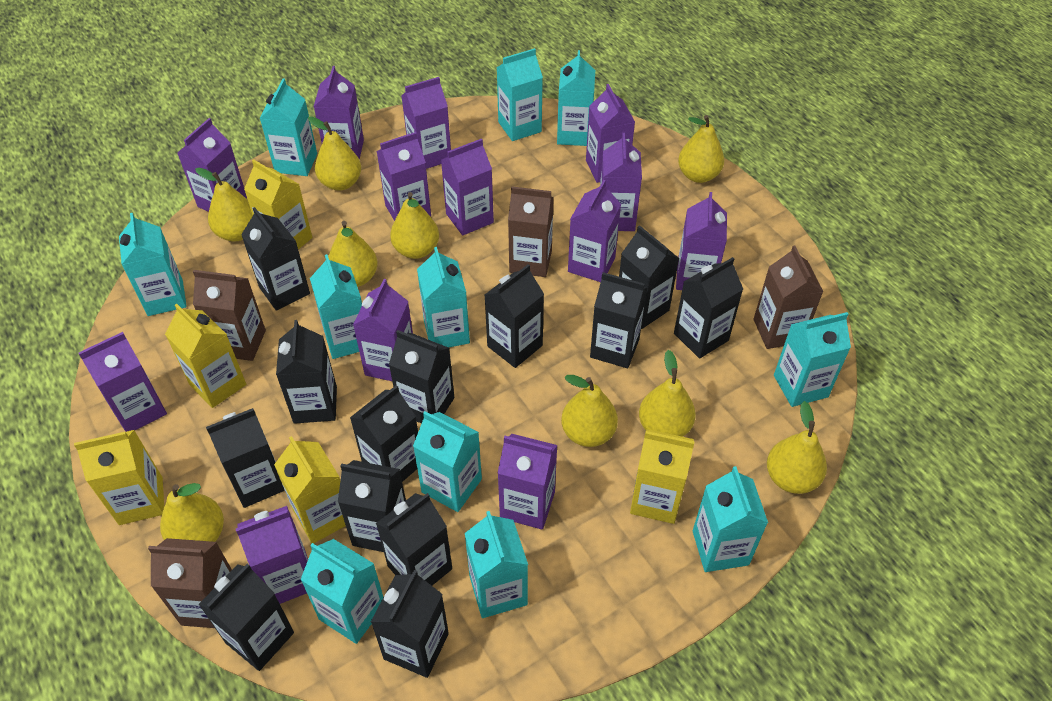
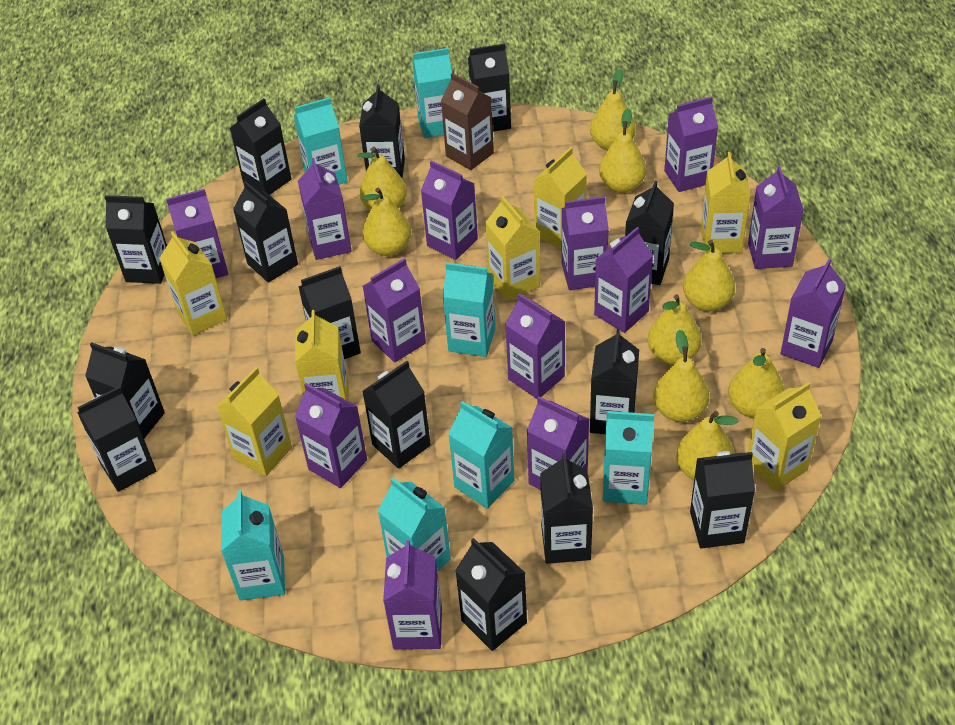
black carton: 13 -> 14
brown carton: 4 -> 1
turquoise carton: 11 -> 7
yellow carton: 5 -> 7

